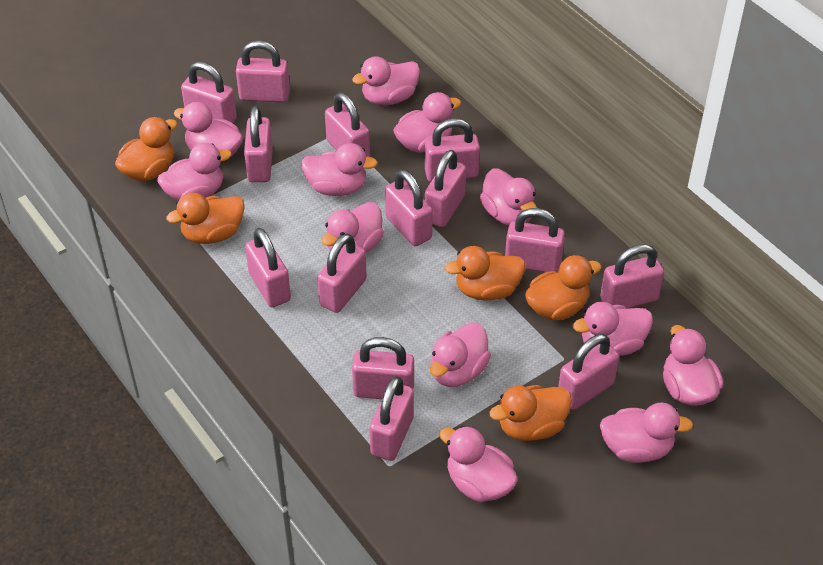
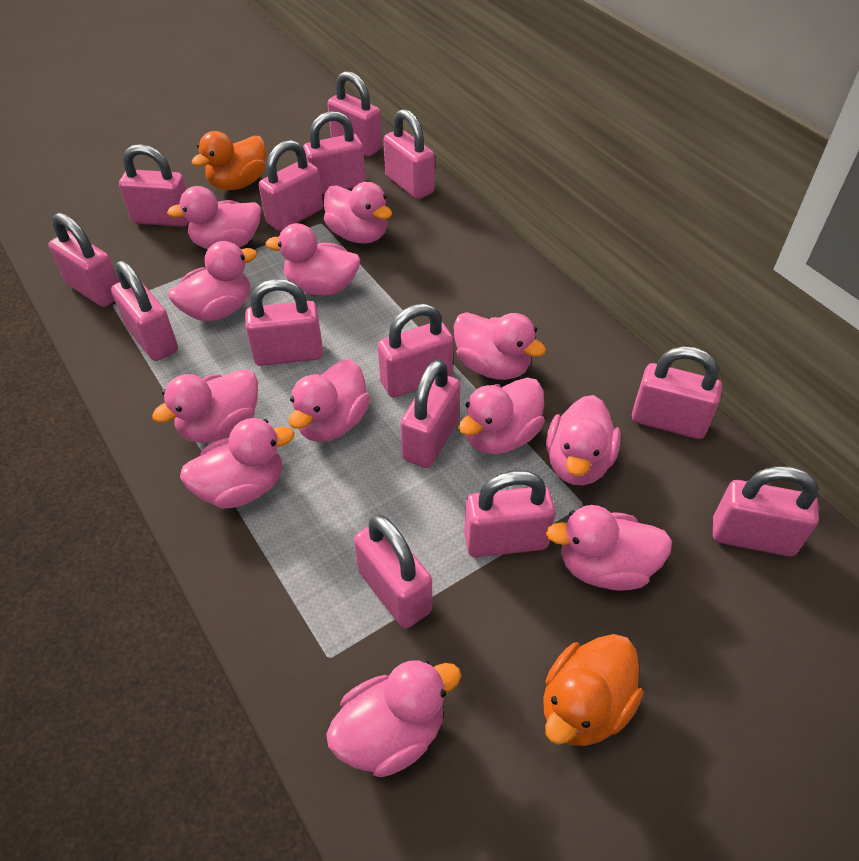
orange duck: 5 -> 2

